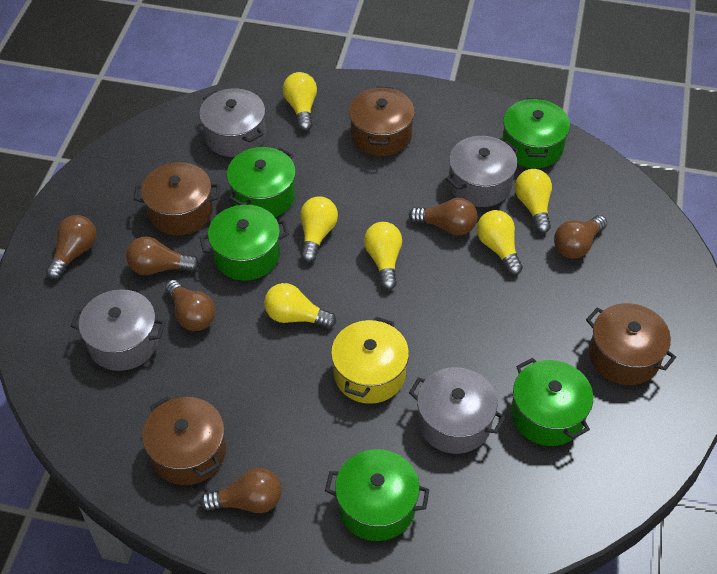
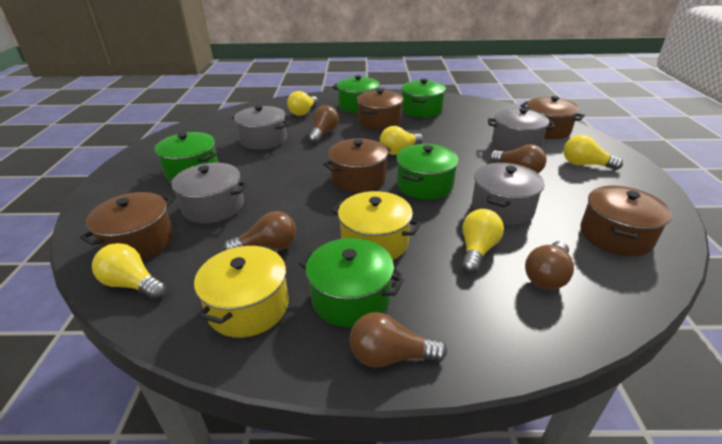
brown light bulb: 6 -> 5
brown pot: 4 -> 5
yellow light bulb: 6 -> 5
yellow pot: 1 -> 2

